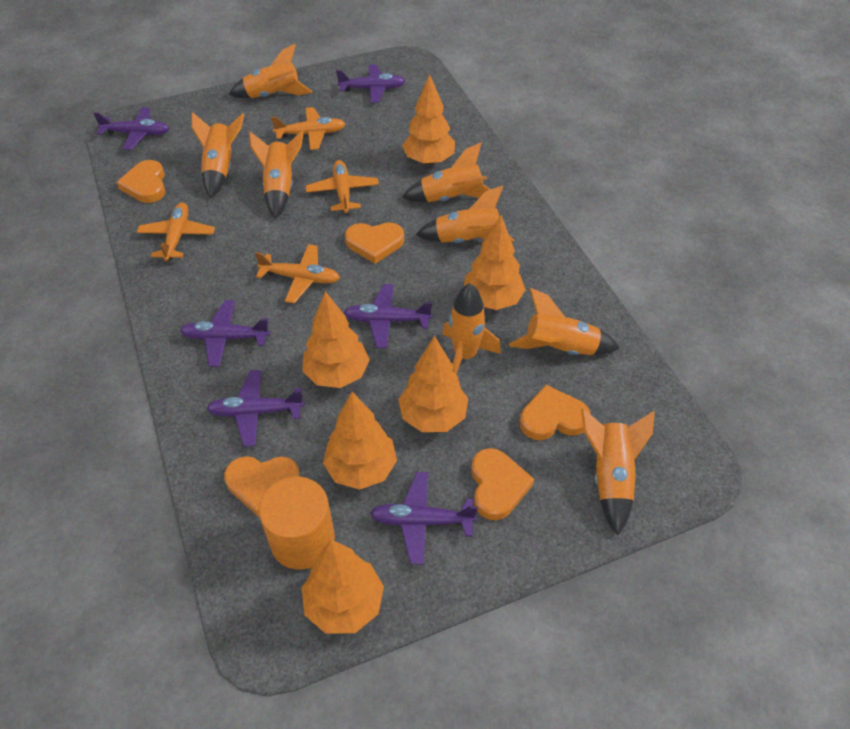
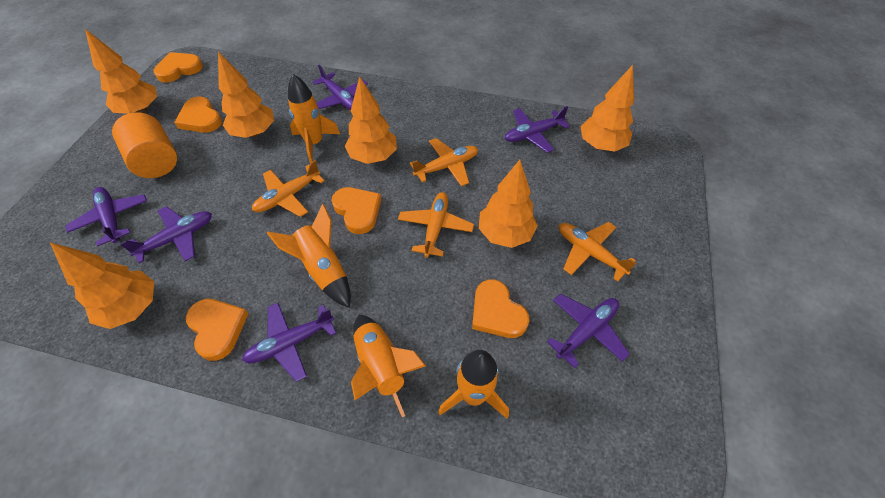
orange rocket: 8 -> 4

